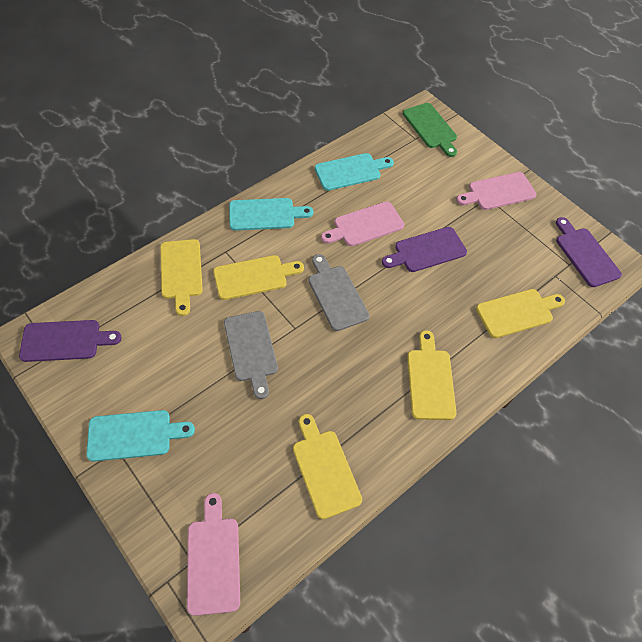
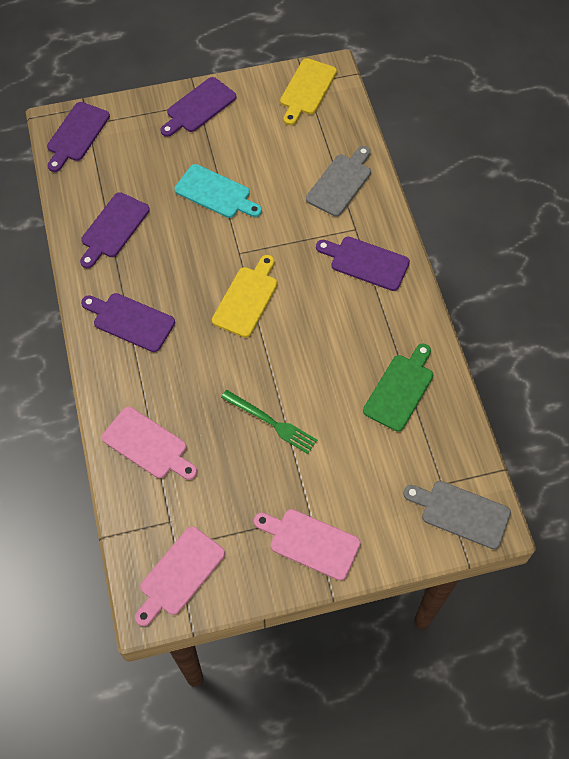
green fork: 0 -> 1
purple cutting board: 3 -> 5
turquoise cutting board: 3 -> 1
yellow cutting board: 5 -> 2

